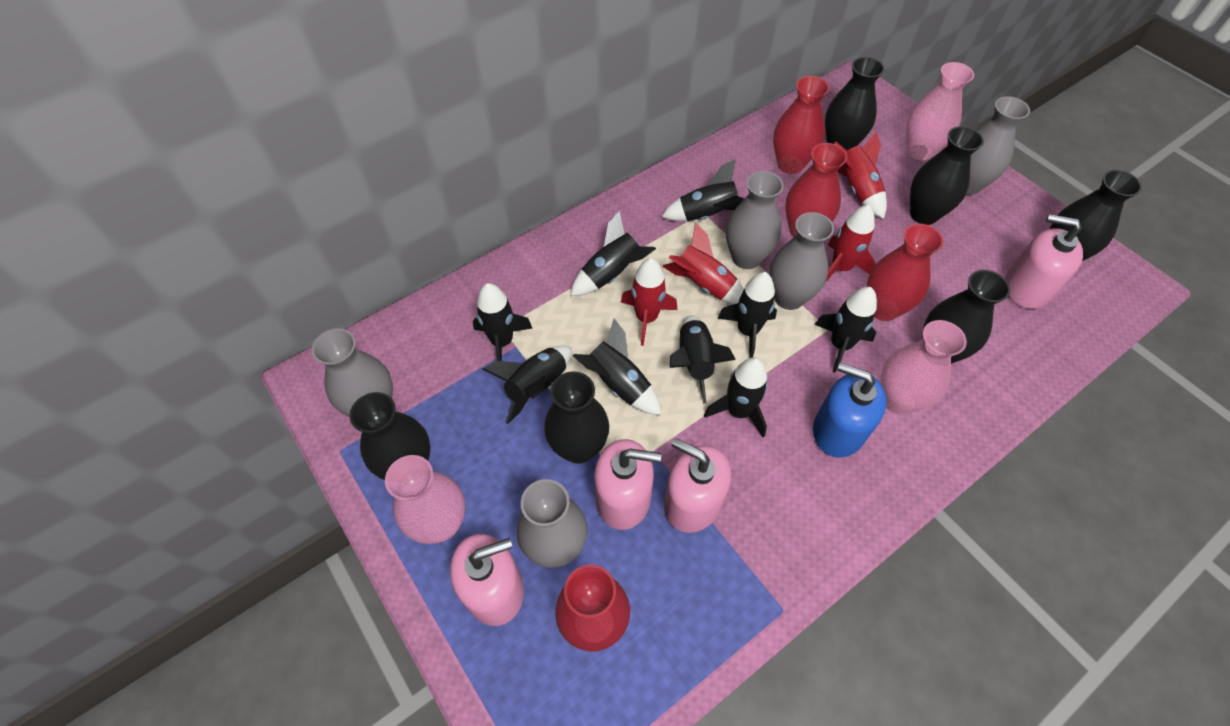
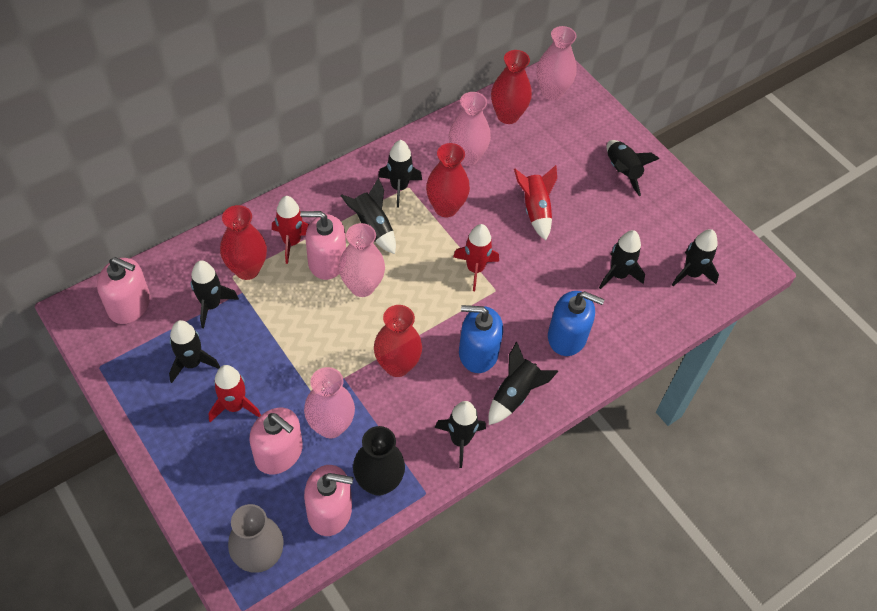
black vase: 6 -> 1
blue soap dispenser: 1 -> 2
grey vase: 5 -> 1
pink vase: 3 -> 4

